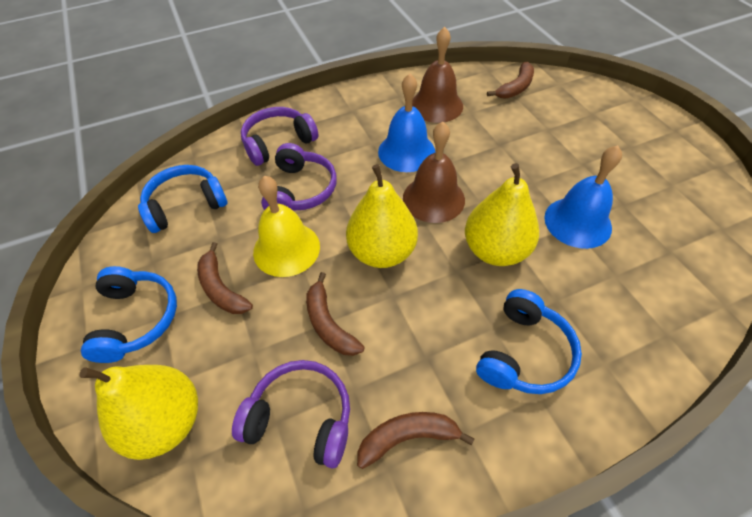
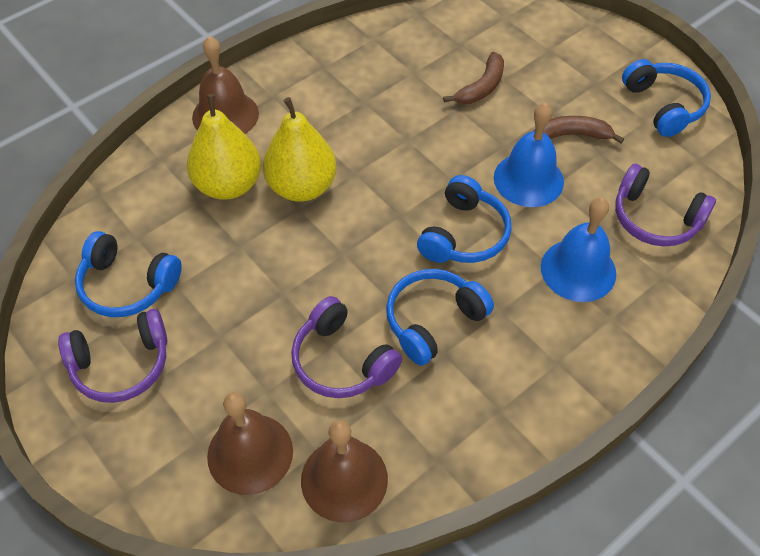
blue headphones: 3 -> 4
brown banana: 4 -> 2
brown bell: 2 -> 3
yellow bell: 1 -> 0
yellow pear: 3 -> 2

